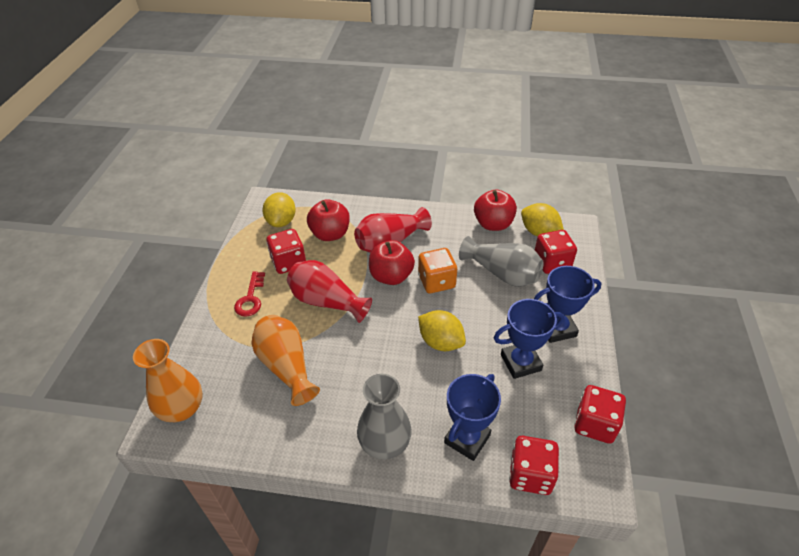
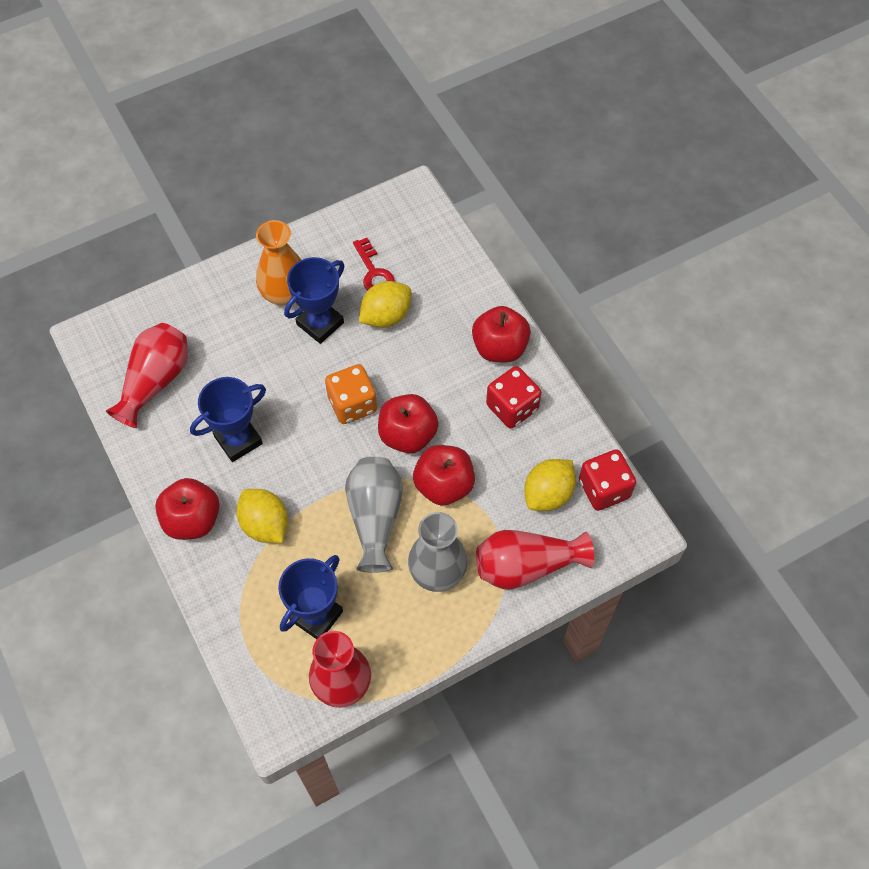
orange vase: 2 -> 1
red apple: 3 -> 4
red dice: 4 -> 2
red vase: 2 -> 3

